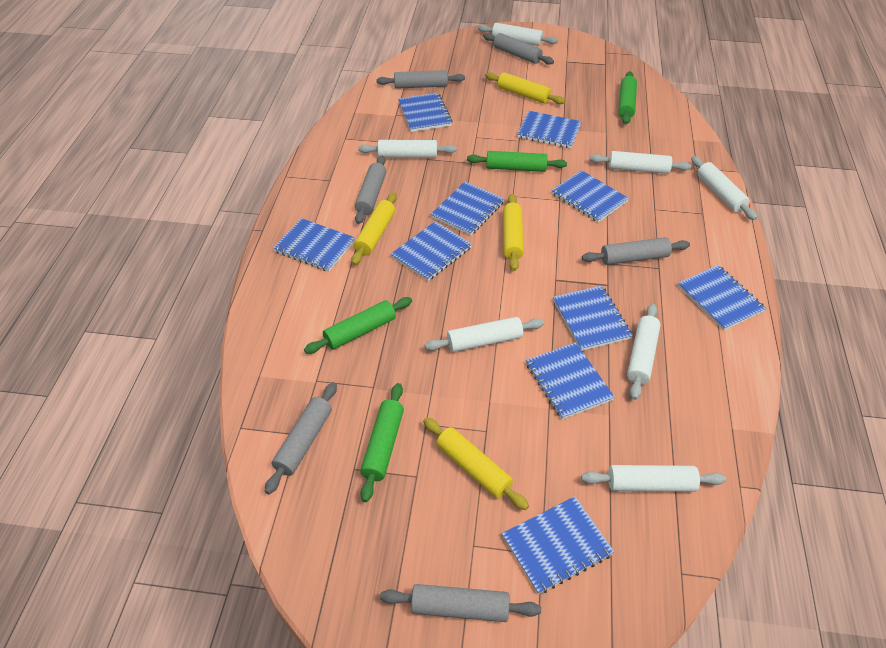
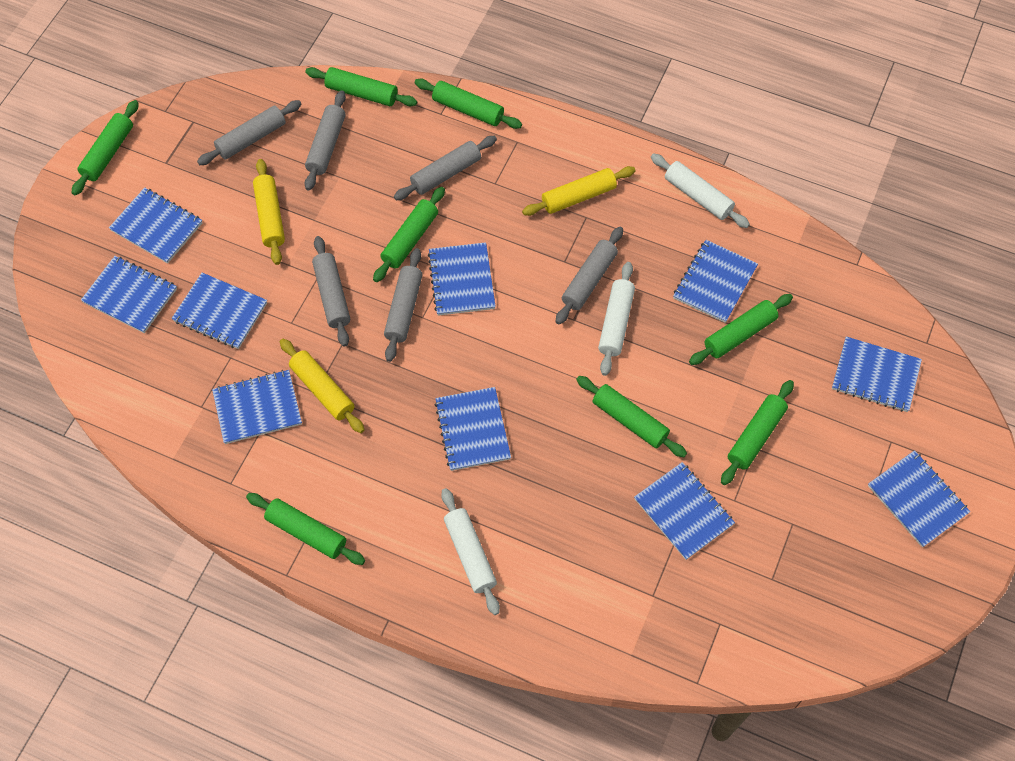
green rolling pin: 4 -> 8
white rolling pin: 7 -> 3
yellow rolling pin: 4 -> 3

